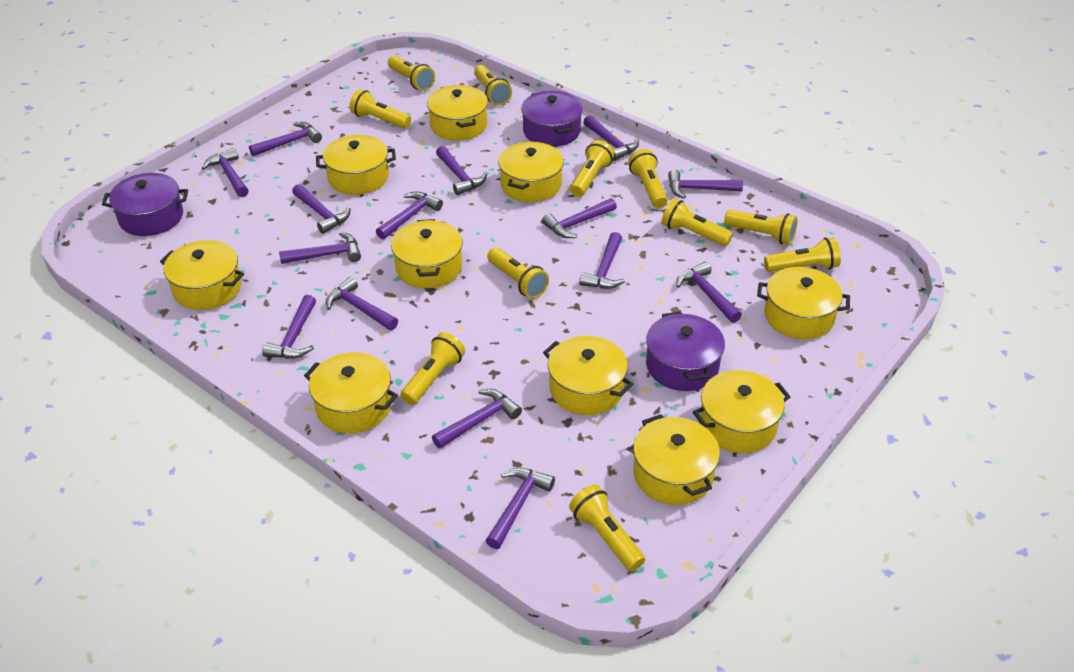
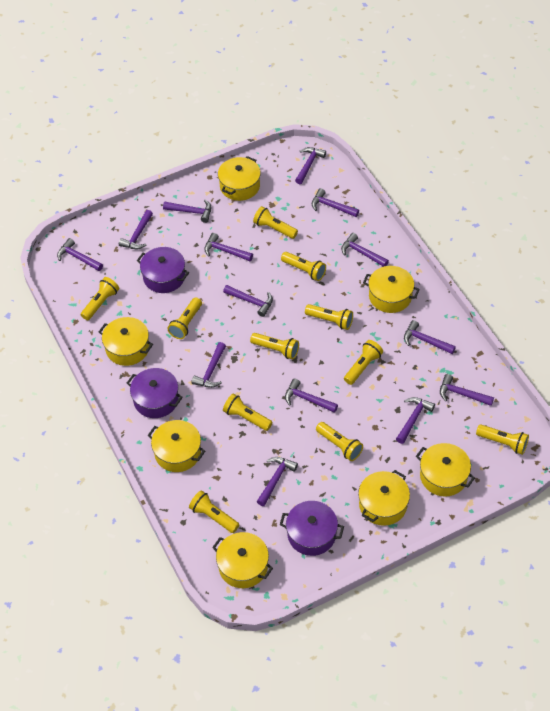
purple hammer: 15 -> 14
yellow pot: 10 -> 7

